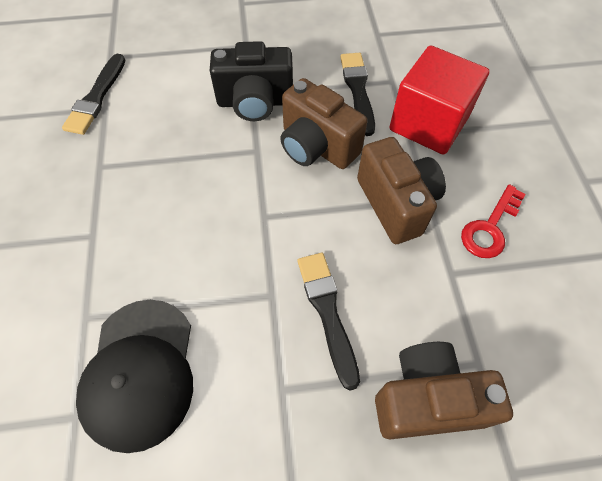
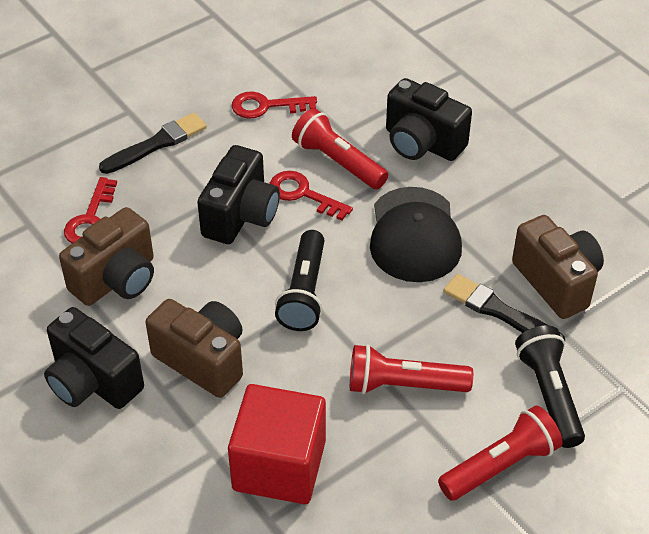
black brush: 3 -> 2
black camera: 1 -> 3
black flashlight: 0 -> 2
red flashlight: 0 -> 3
red key: 1 -> 3

